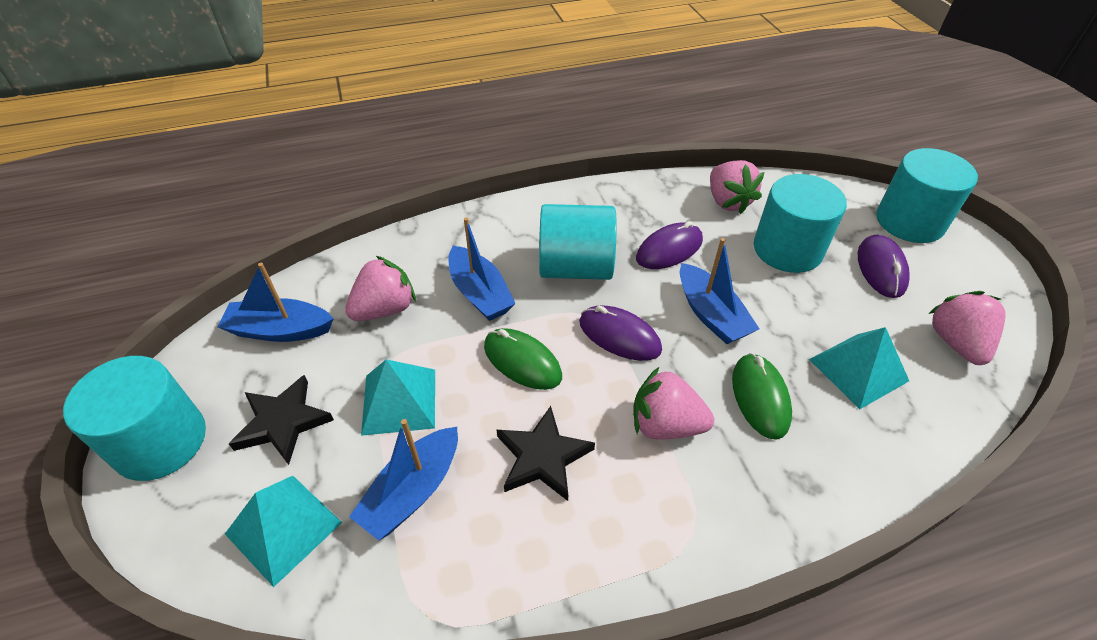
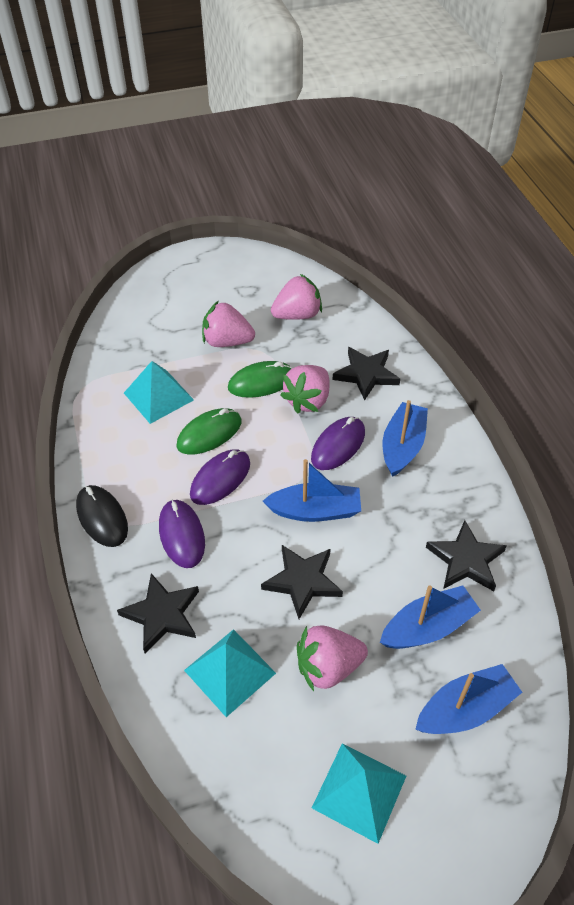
black mouse: 0 -> 1
black star: 2 -> 4
turquoise cylinder: 4 -> 0

